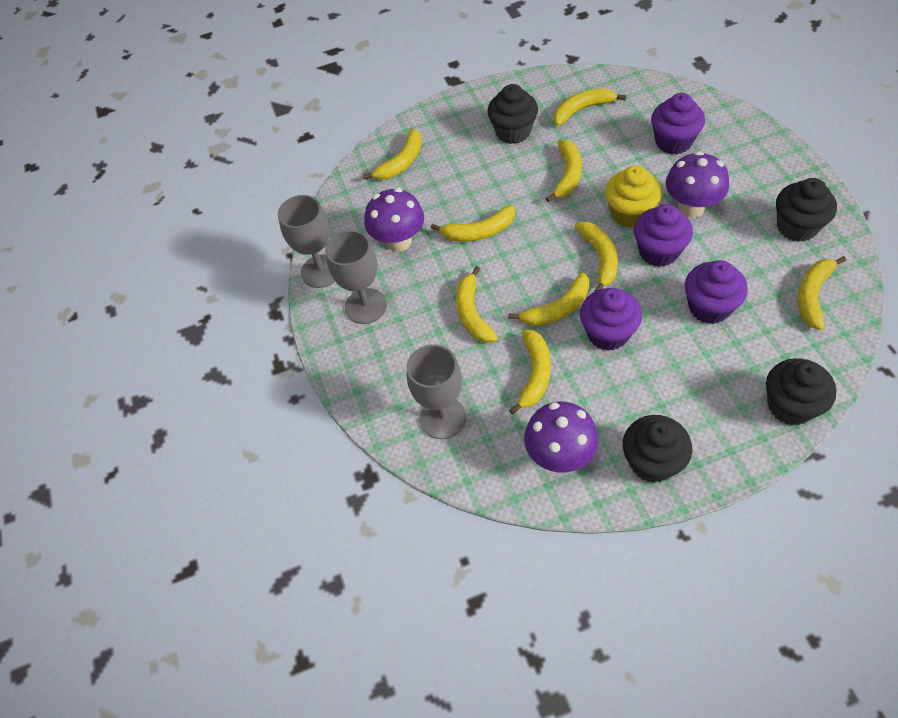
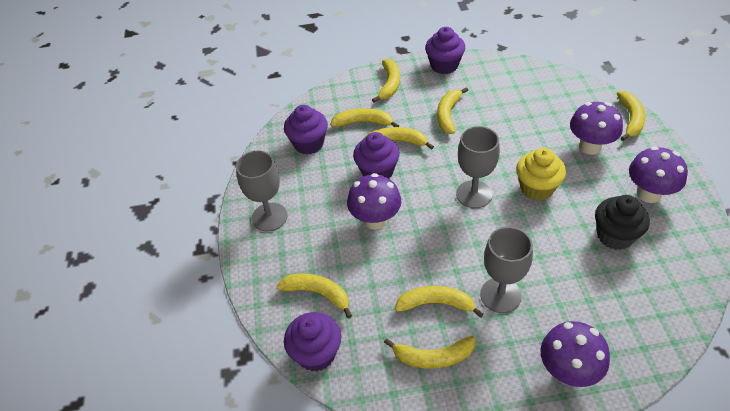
black cupcake: 4 -> 1
purple mushroom: 3 -> 4
yellow banana: 9 -> 8

